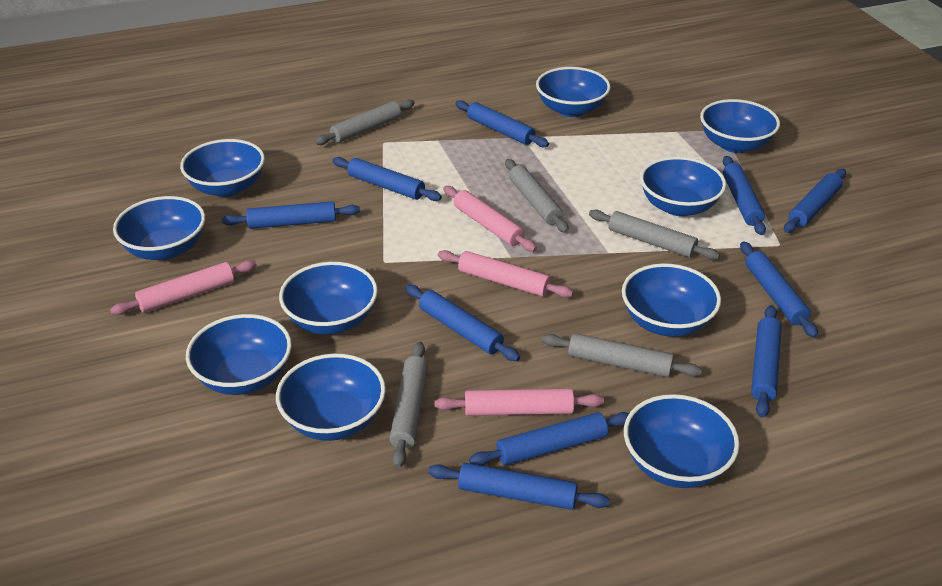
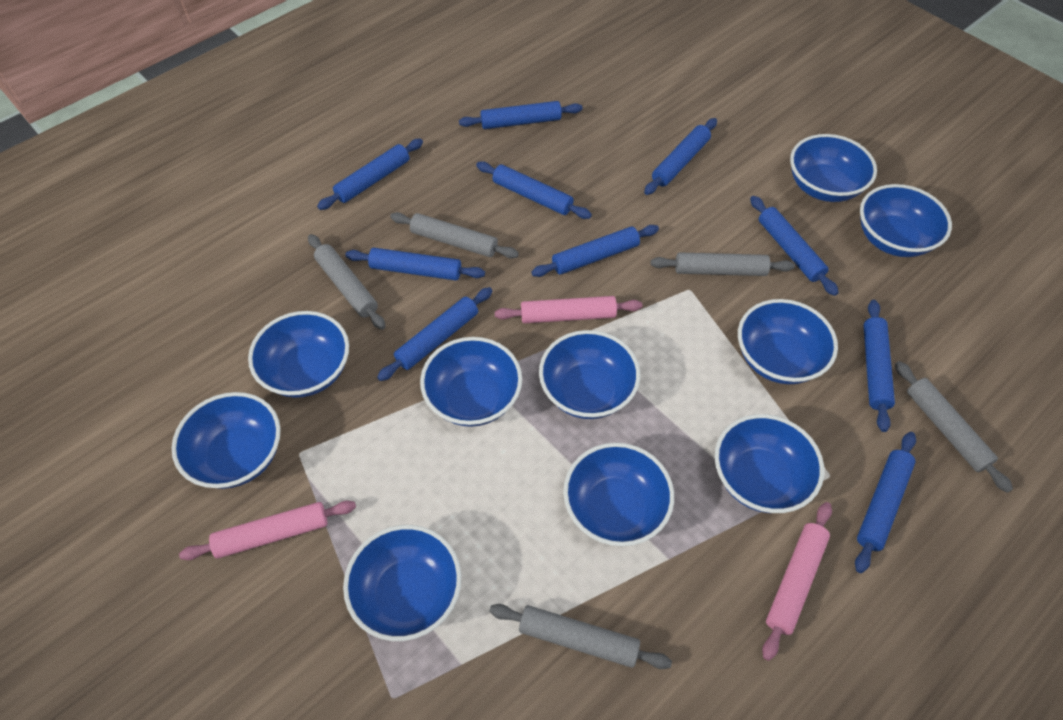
pink rolling pin: 4 -> 3

